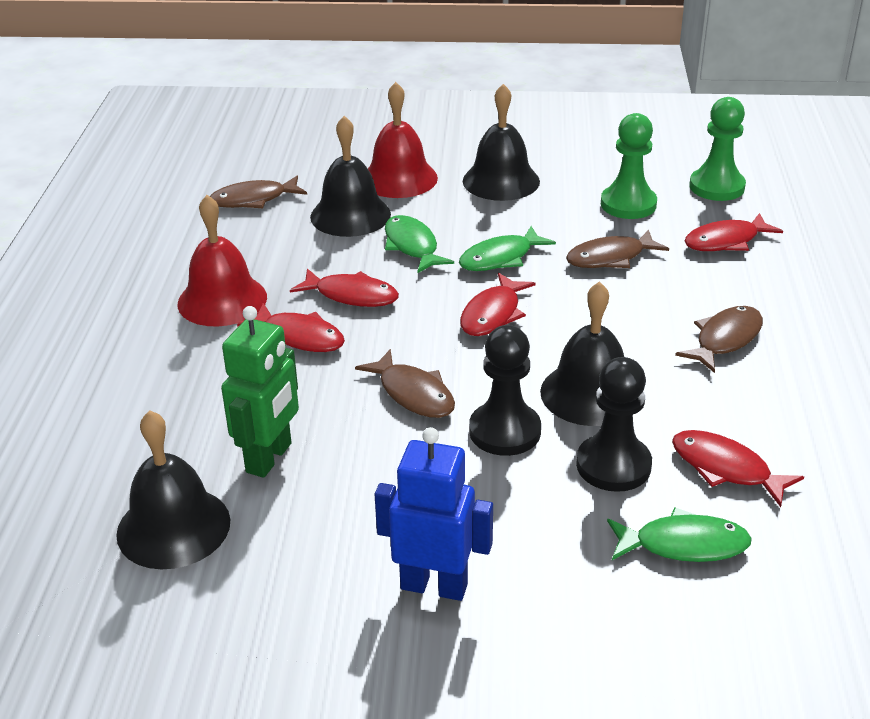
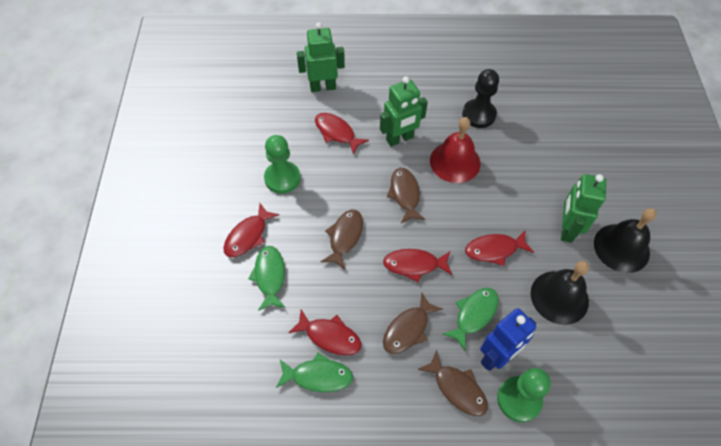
black bell: 4 -> 2
black pawn: 2 -> 1
green robot: 1 -> 3
red bell: 2 -> 1

